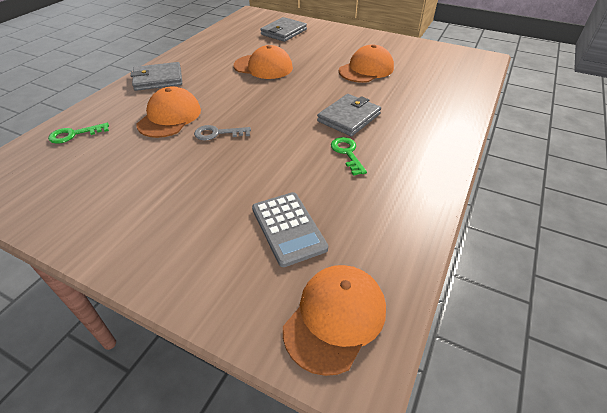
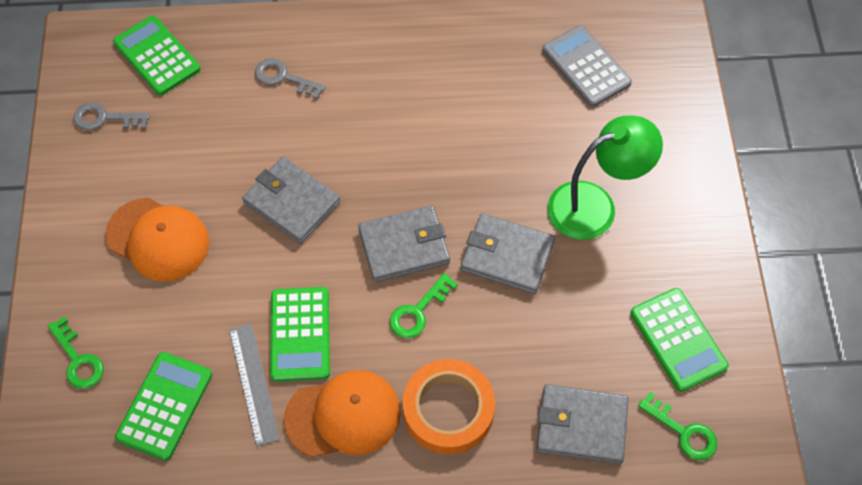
green calculator: 0 -> 4
green key: 2 -> 3
green lamp: 0 -> 1
grey key: 1 -> 2
grey ruler: 0 -> 1
grey wallet: 3 -> 4
orange cap: 4 -> 2
orange tape: 0 -> 1

